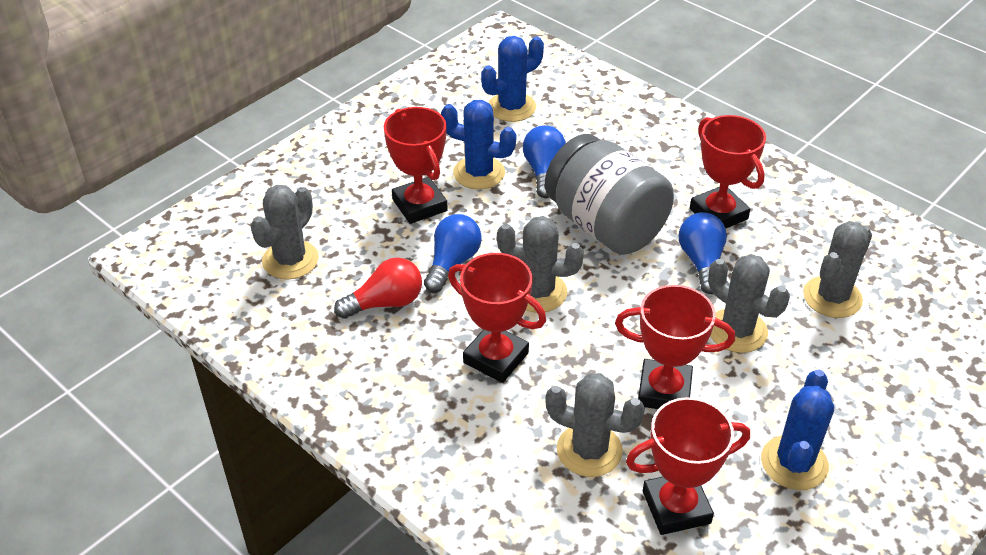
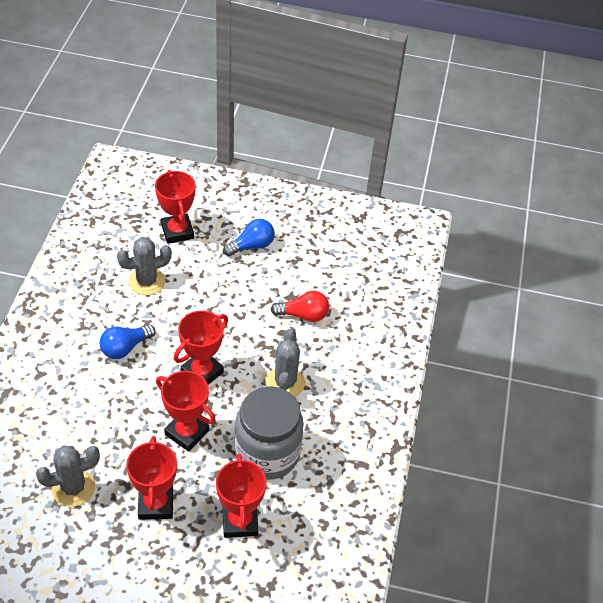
blue cactus: 3 -> 0
blue light bulb: 3 -> 2
grey cactus: 5 -> 3

